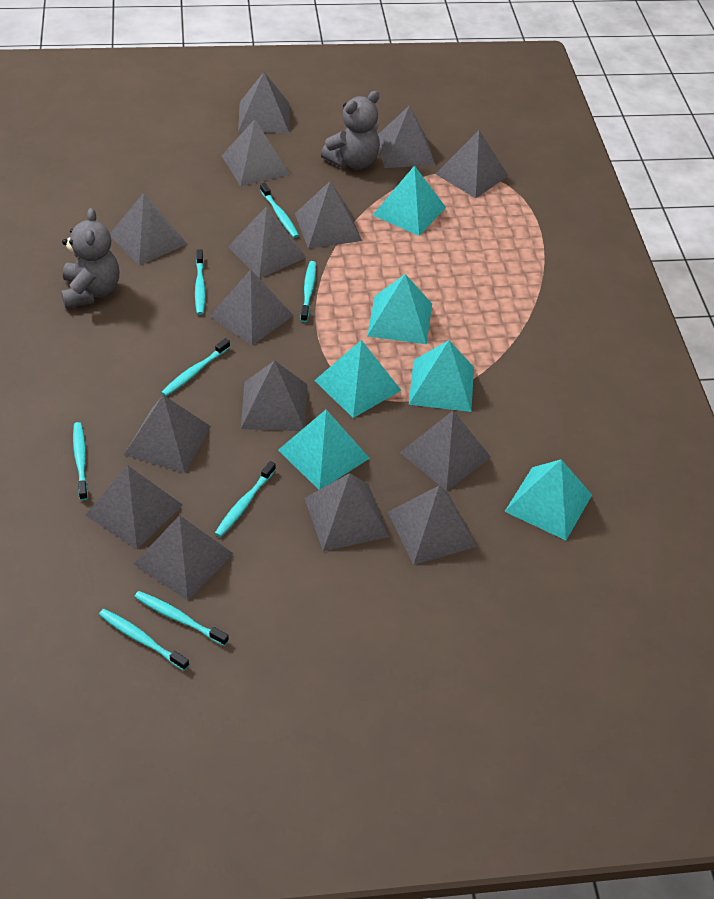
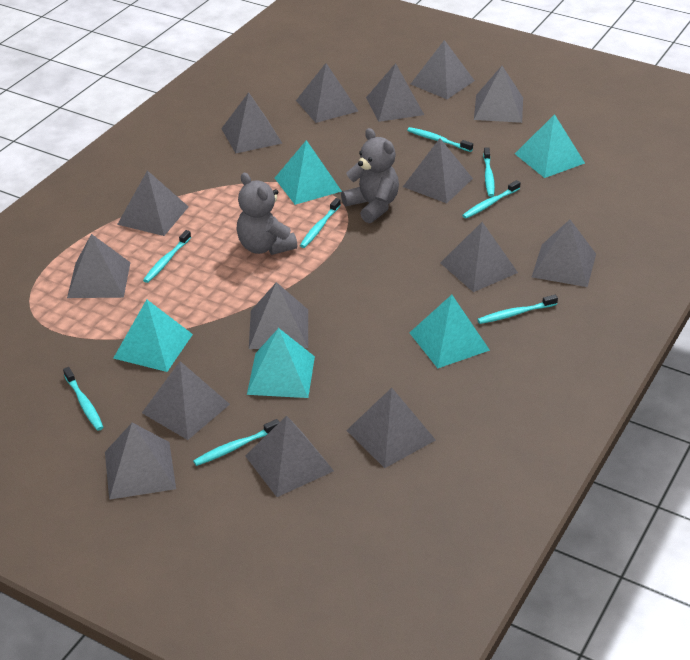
turquoise pyramid: 6 -> 5

